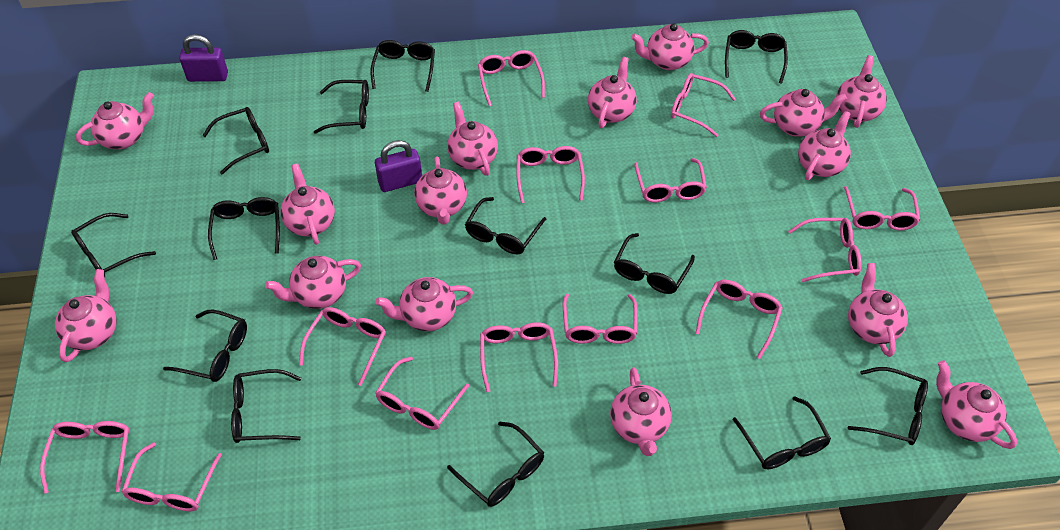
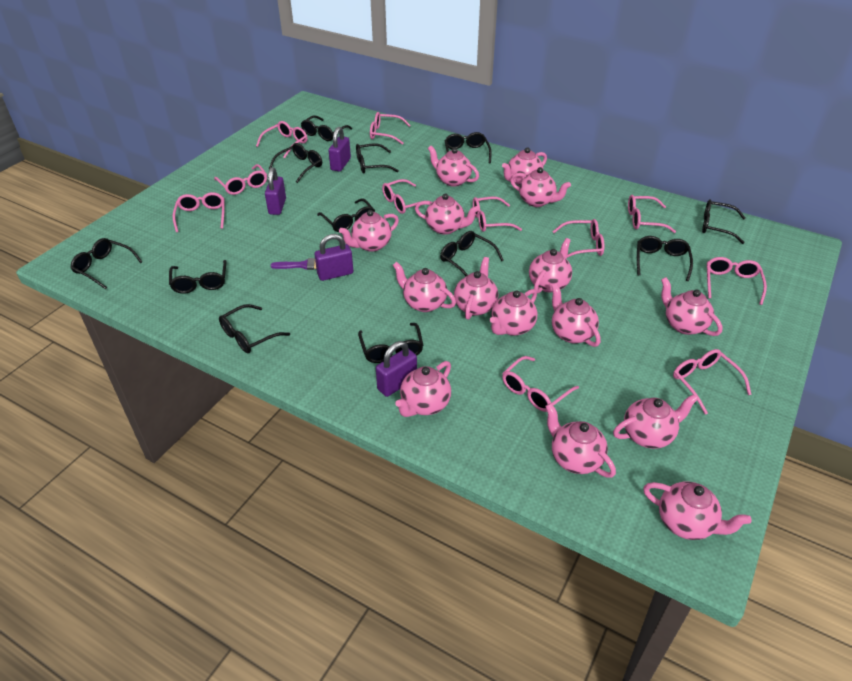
black glasses: 13 -> 12
pink glasses: 13 -> 11
purple brush: 0 -> 1
purple padlock: 2 -> 4

